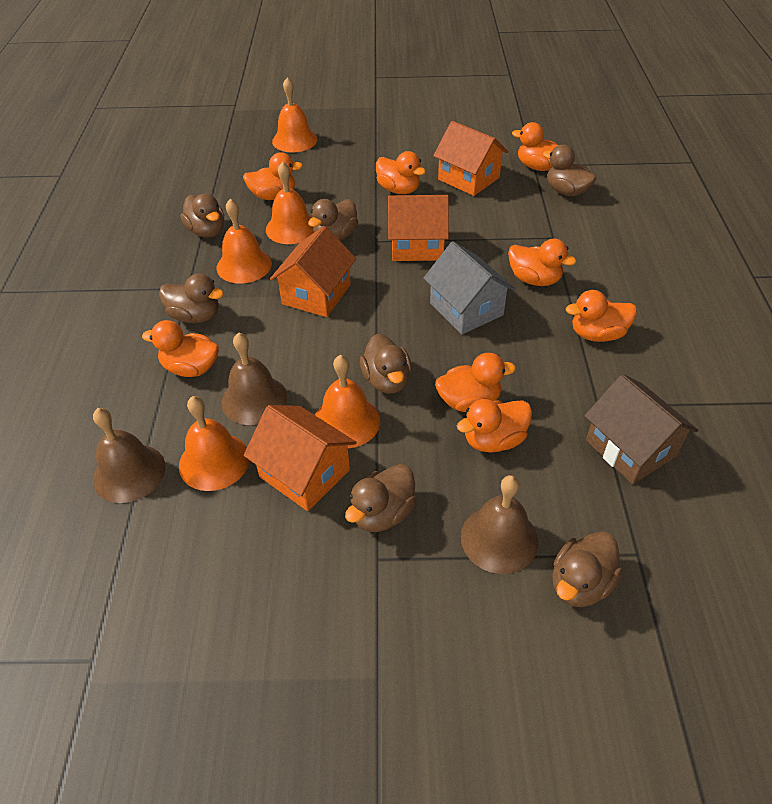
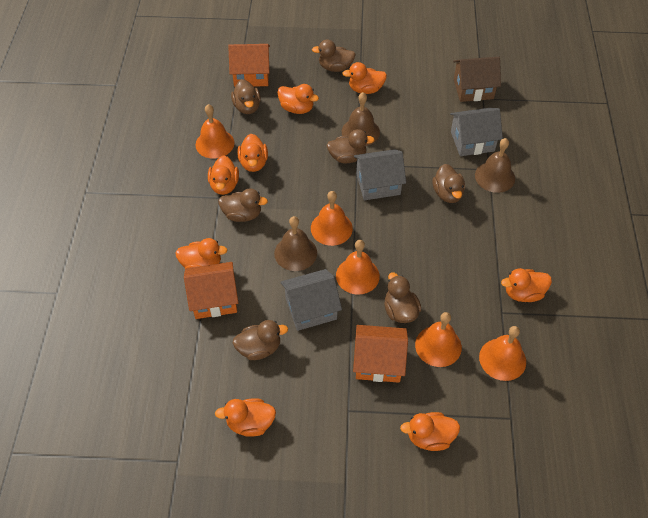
grey house: 1 -> 3
orange house: 4 -> 3

